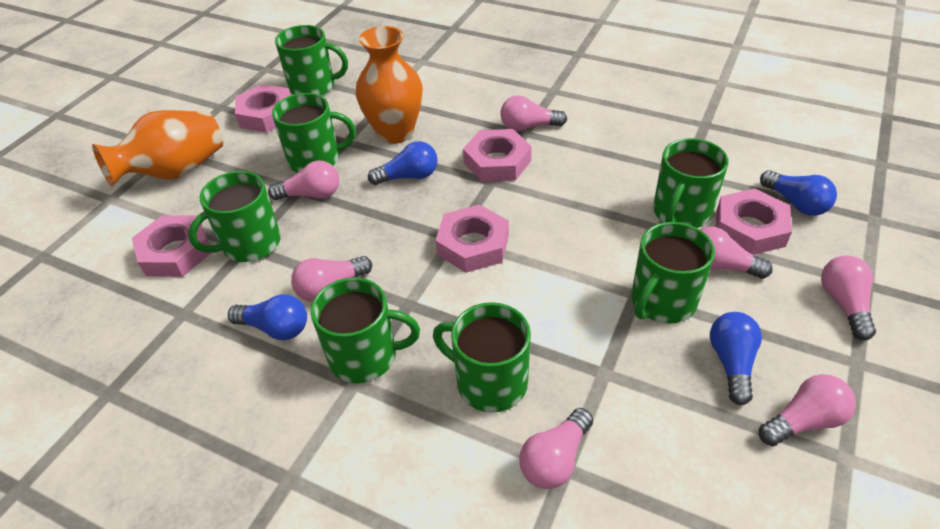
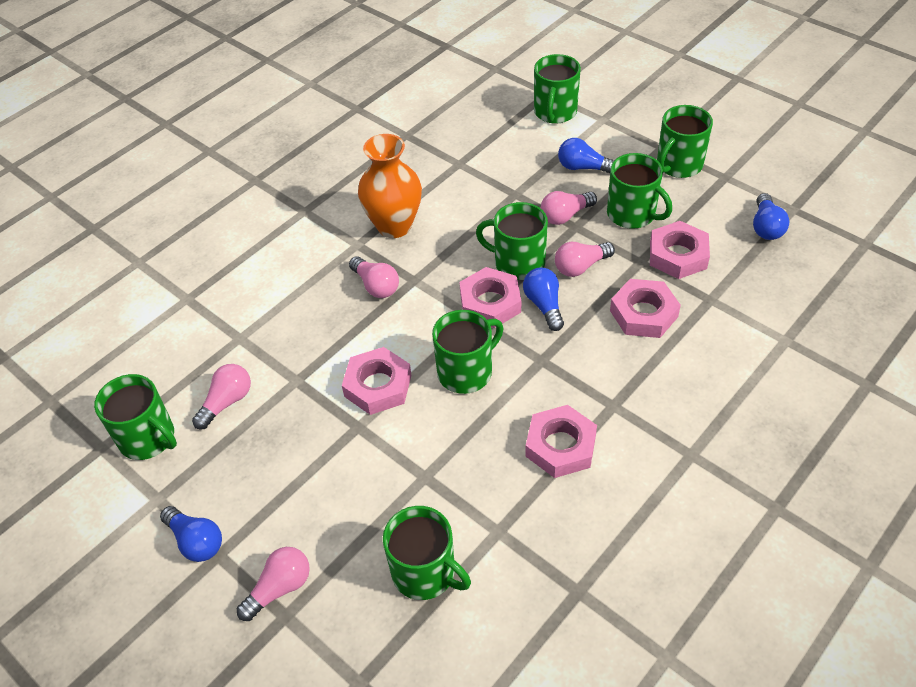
orange vase: 2 -> 1
pink light bulb: 7 -> 5

